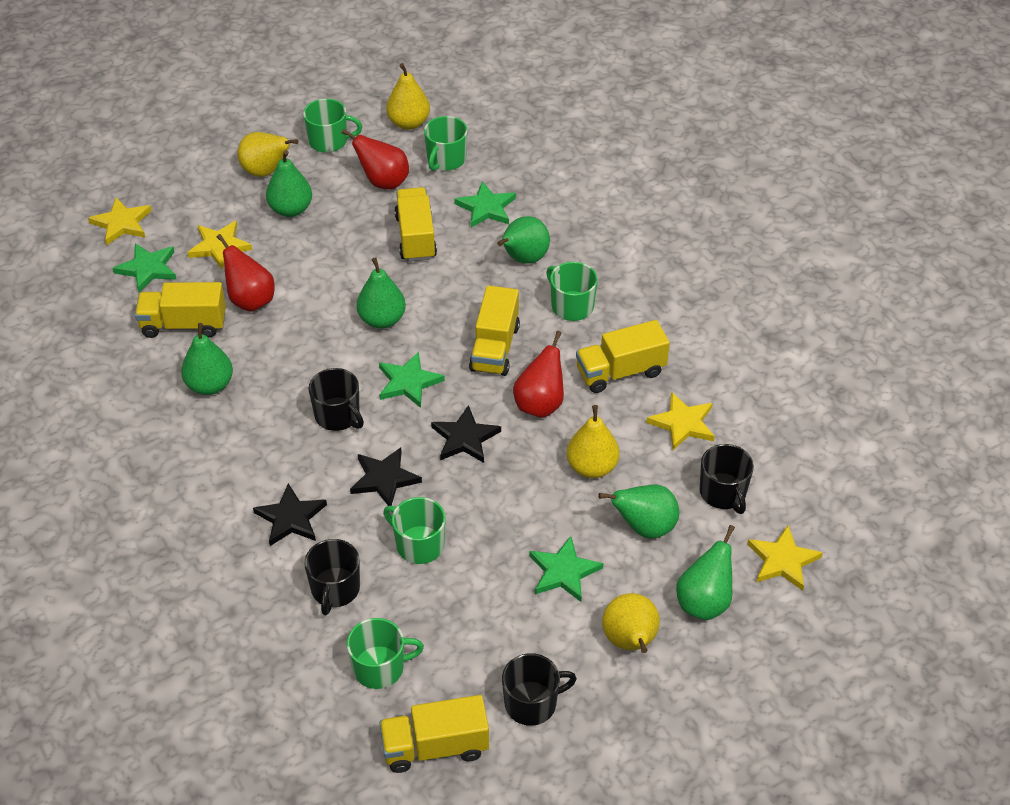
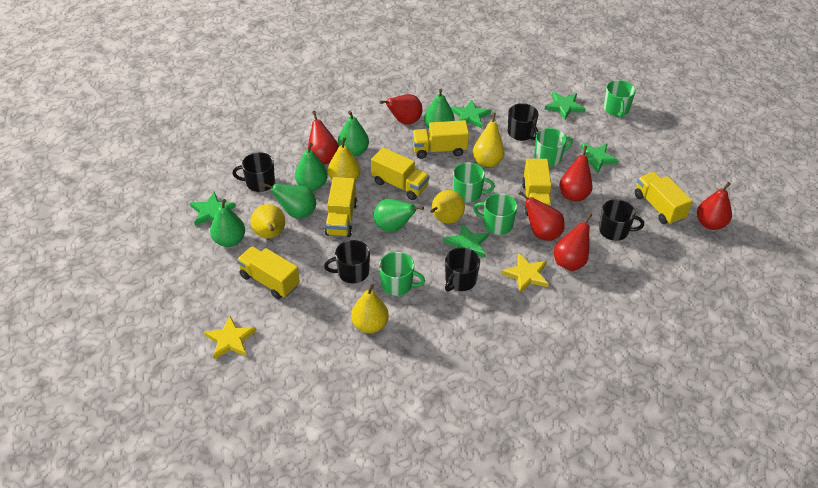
black mug: 4 -> 5
black star: 3 -> 0
green star: 4 -> 5
red pear: 3 -> 6
yellow pear: 4 -> 5
yellow star: 4 -> 2
yellow truck: 5 -> 6

